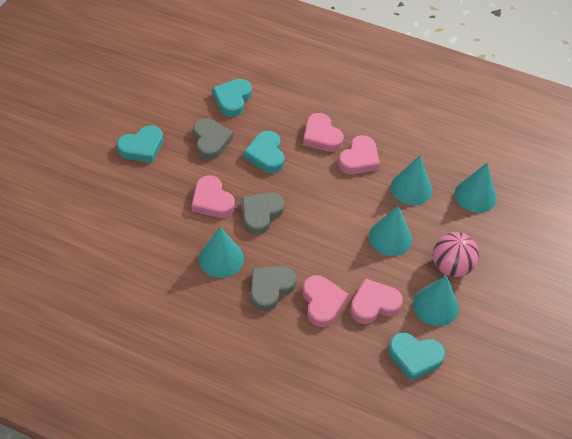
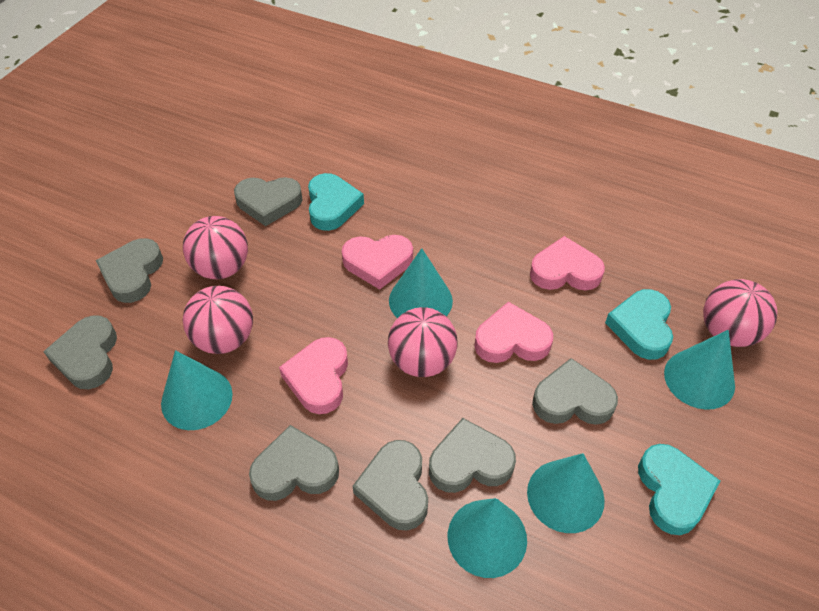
grey heart: 3 -> 7
pink ball: 1 -> 4
pink heart: 5 -> 4
turquoise heart: 4 -> 3

